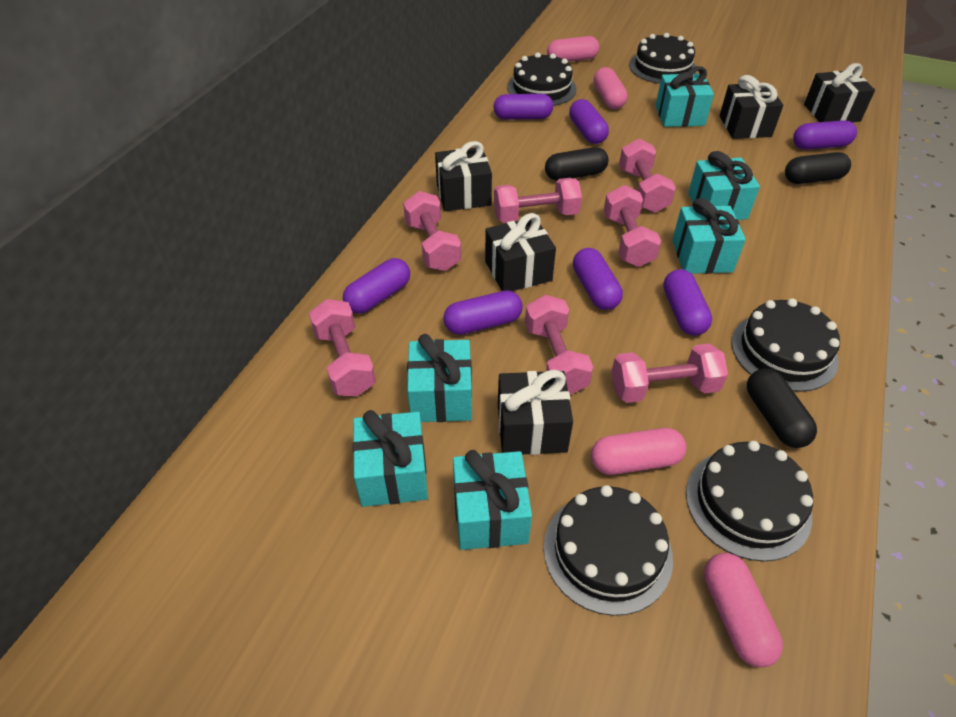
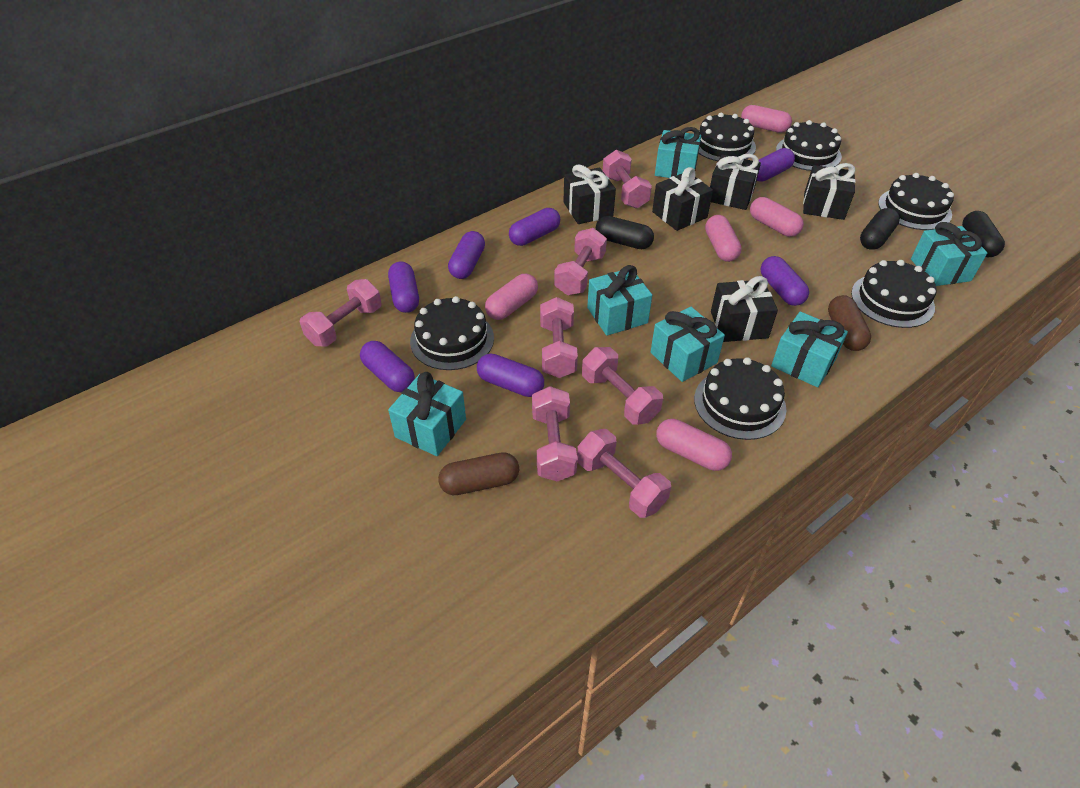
black cake: 5 -> 6
brown capsule: 0 -> 2
pink capsule: 4 -> 5

